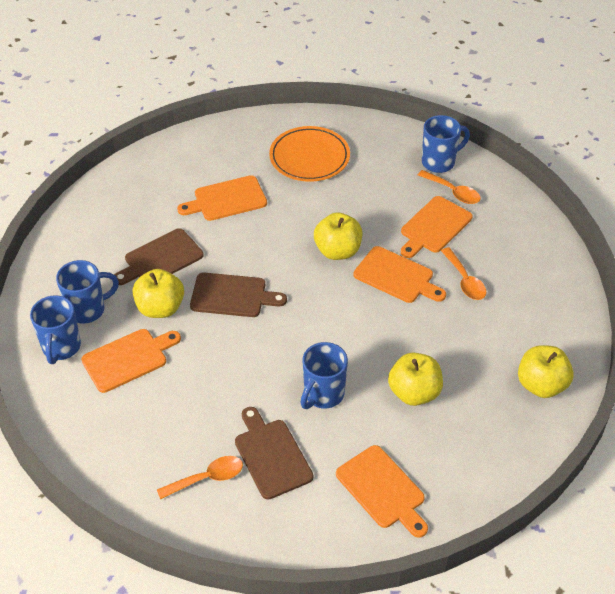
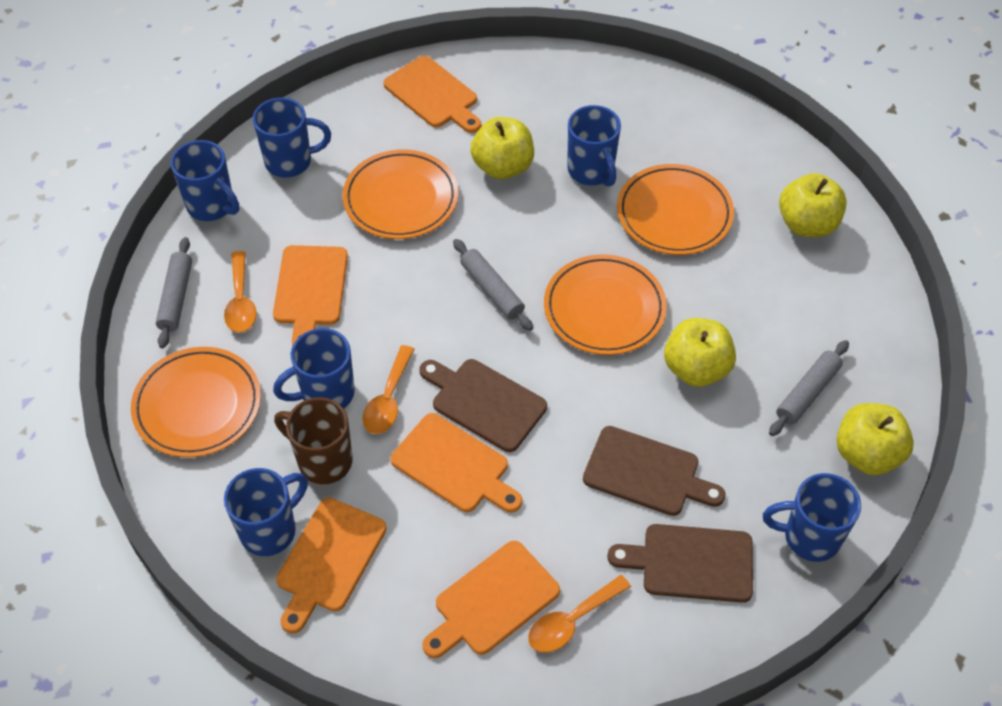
blue mug: 4 -> 6
brown mug: 0 -> 1
grey rolling pin: 0 -> 3
orange plate: 1 -> 4

